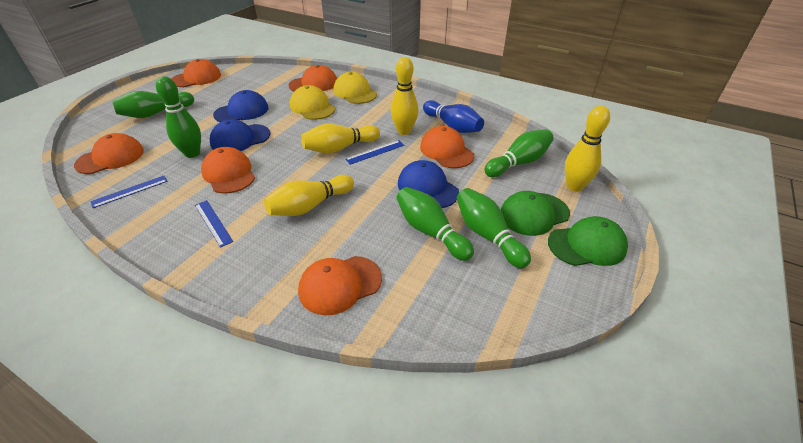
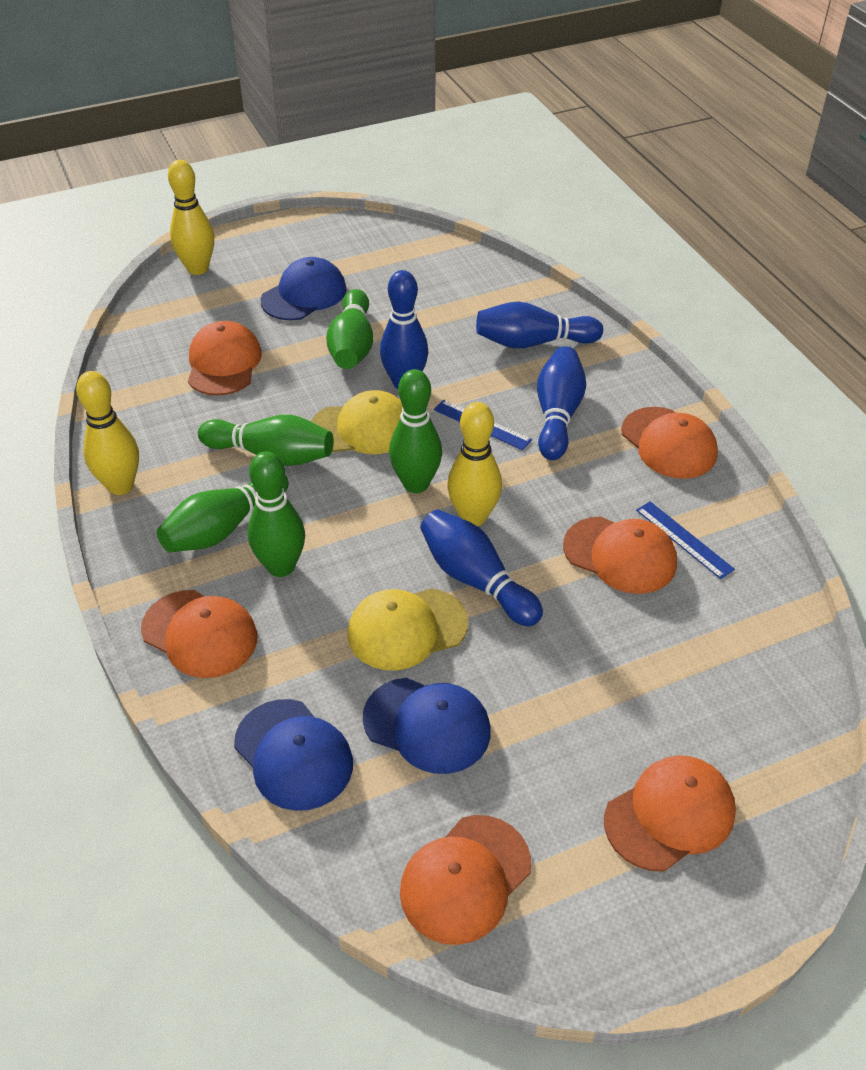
blue bowling pin: 1 -> 4
blue ruler: 3 -> 2
green cap: 2 -> 0
yellow bowling pin: 4 -> 3

